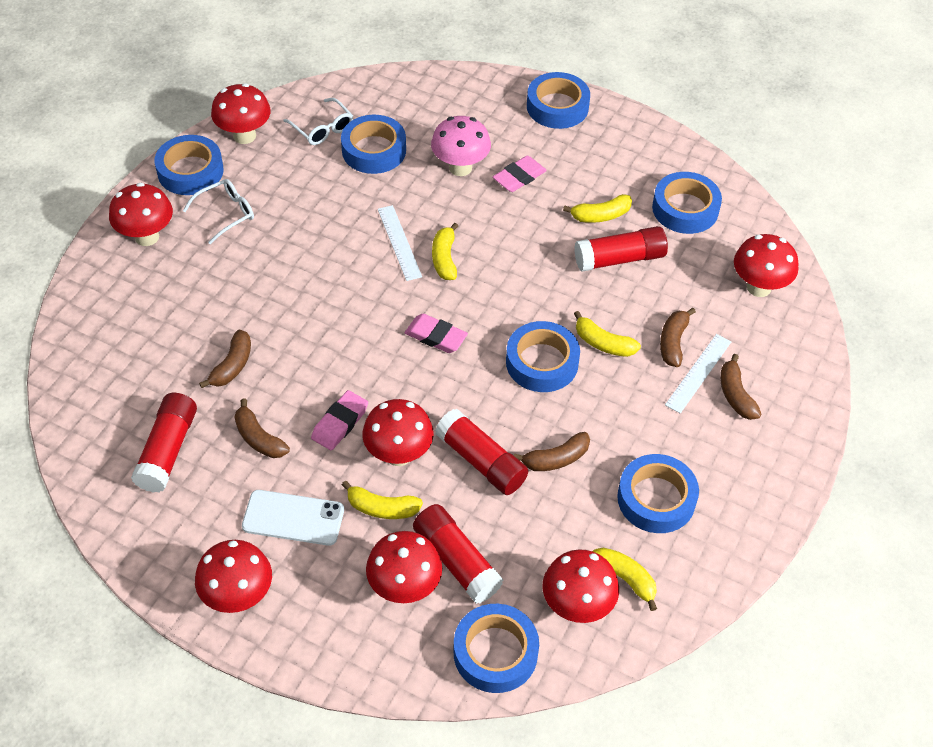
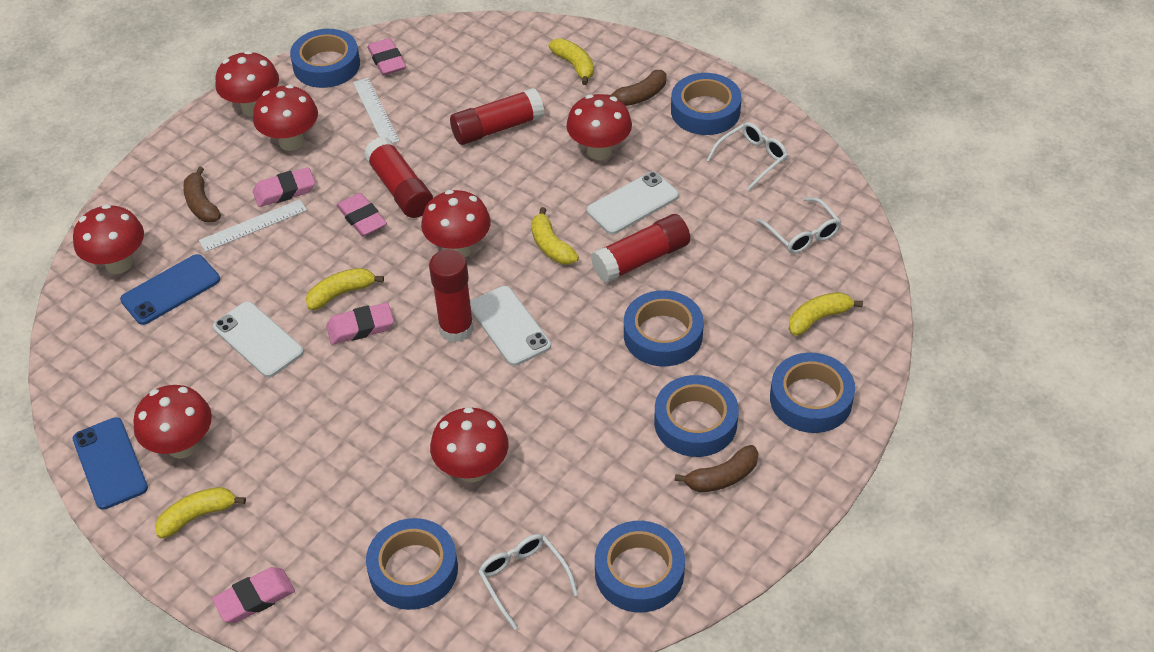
blue phone: 0 -> 2
brown banana: 5 -> 3
pink eraser: 3 -> 5
pink mushroom: 1 -> 0
white glasses: 2 -> 3
white phone: 1 -> 3

